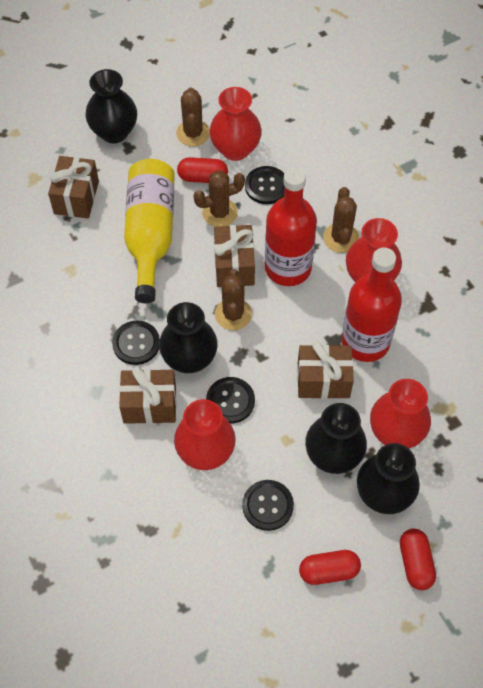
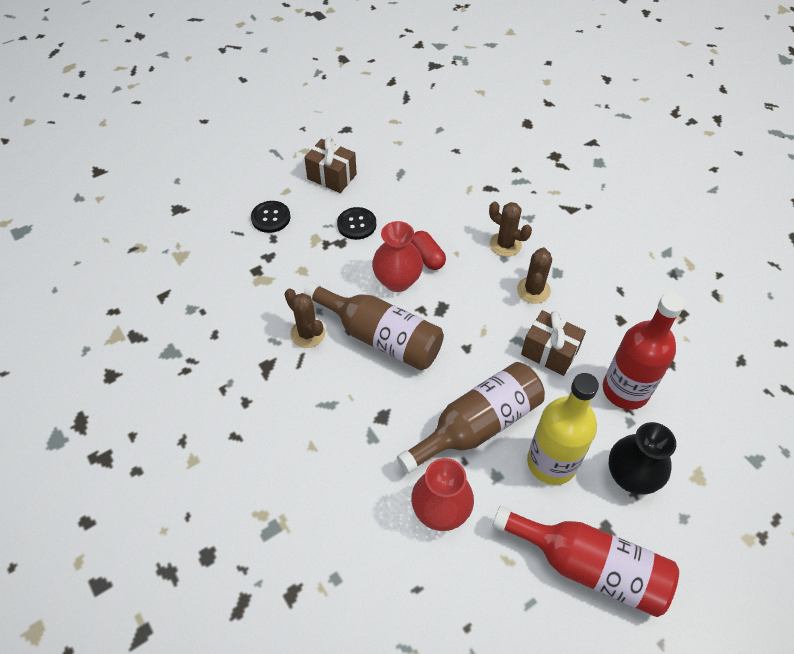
black button: 4 -> 2
black vase: 4 -> 1
brown bottle: 0 -> 2
brown cactus: 4 -> 3
brown gift: 4 -> 2
red capsule: 3 -> 1
red vase: 4 -> 2

